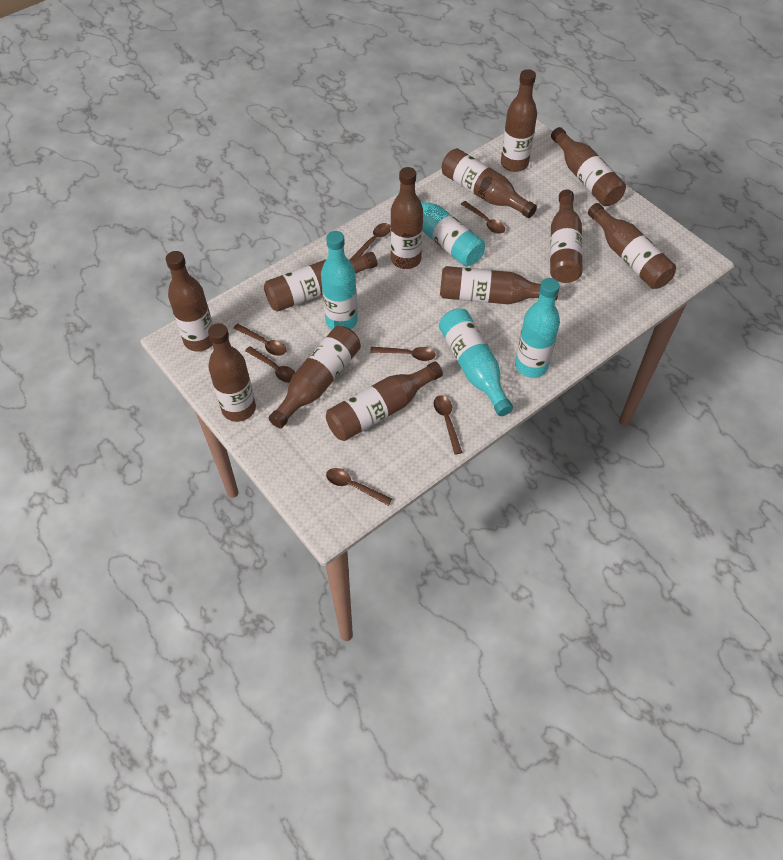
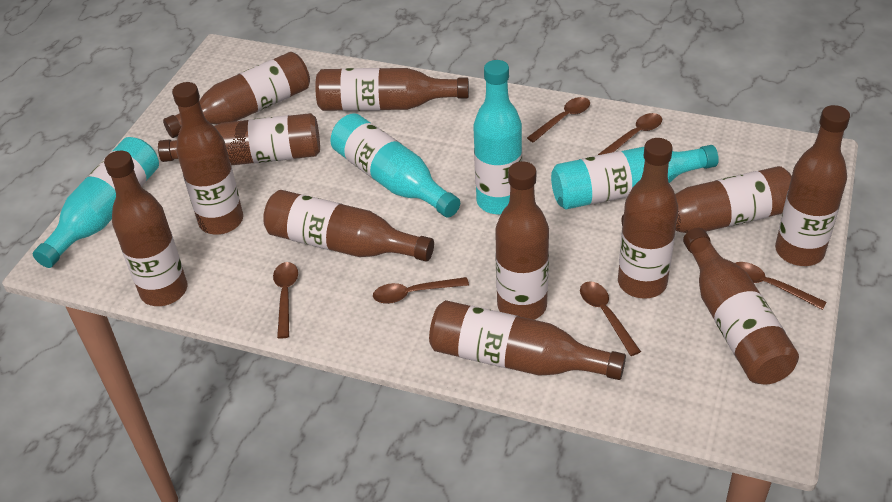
brown spoon: 7 -> 6

